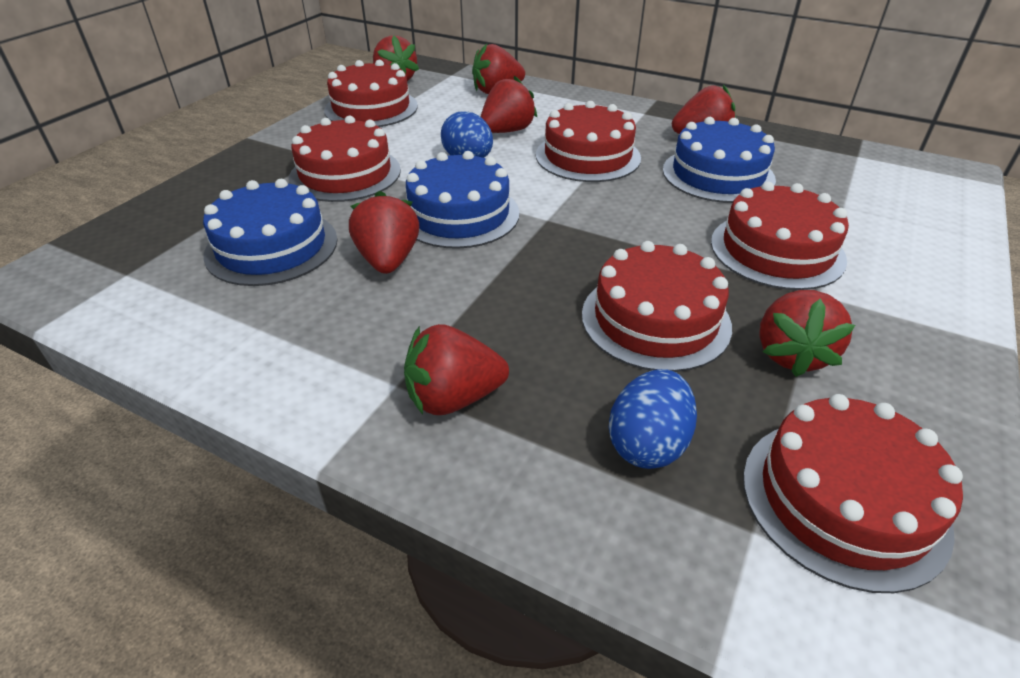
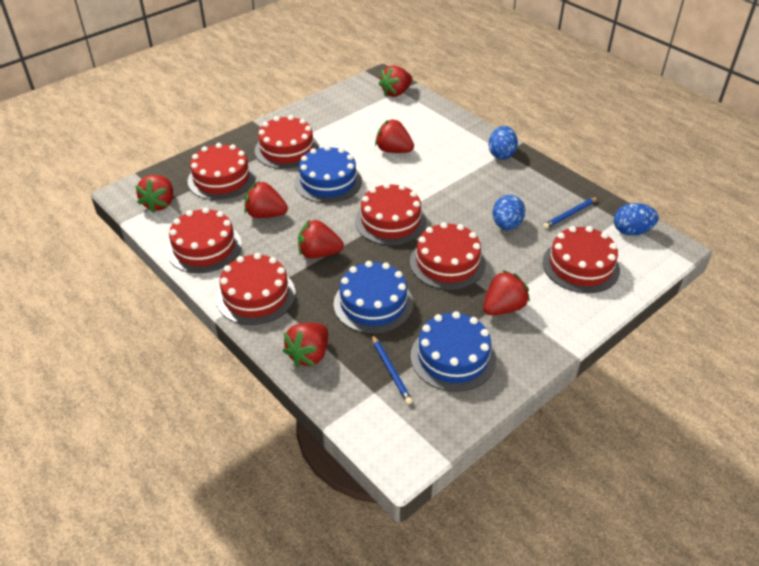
blue egg: 2 -> 3
blue pencil: 0 -> 2
red cake: 6 -> 7

